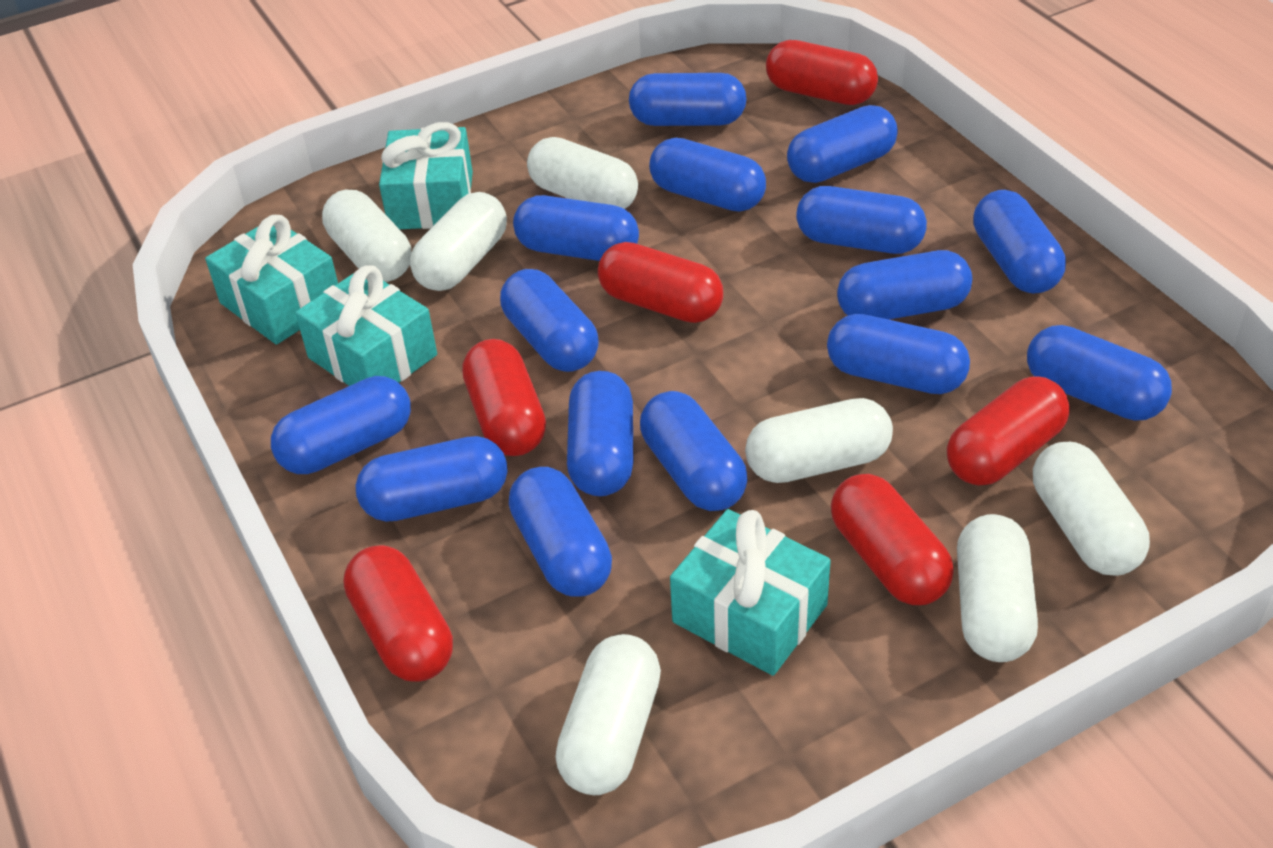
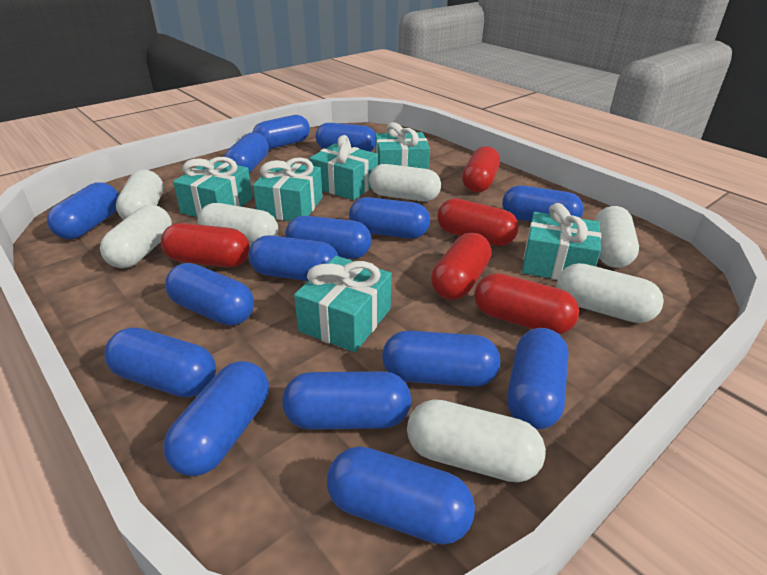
red capsule: 6 -> 5
turquoise gift: 4 -> 6

